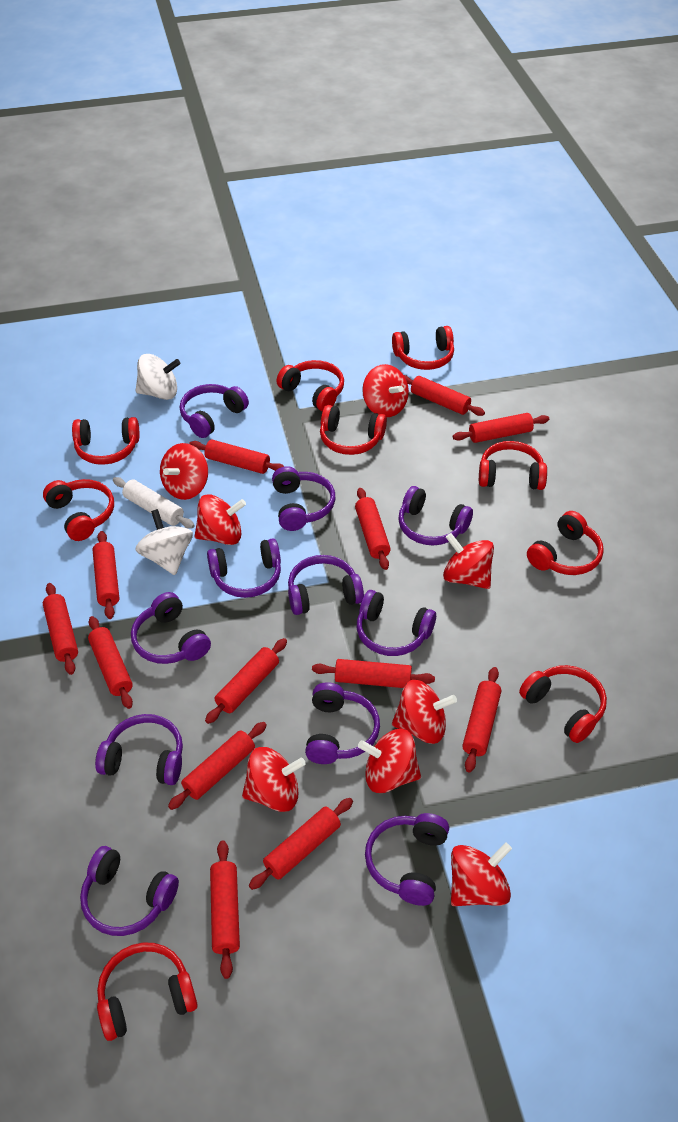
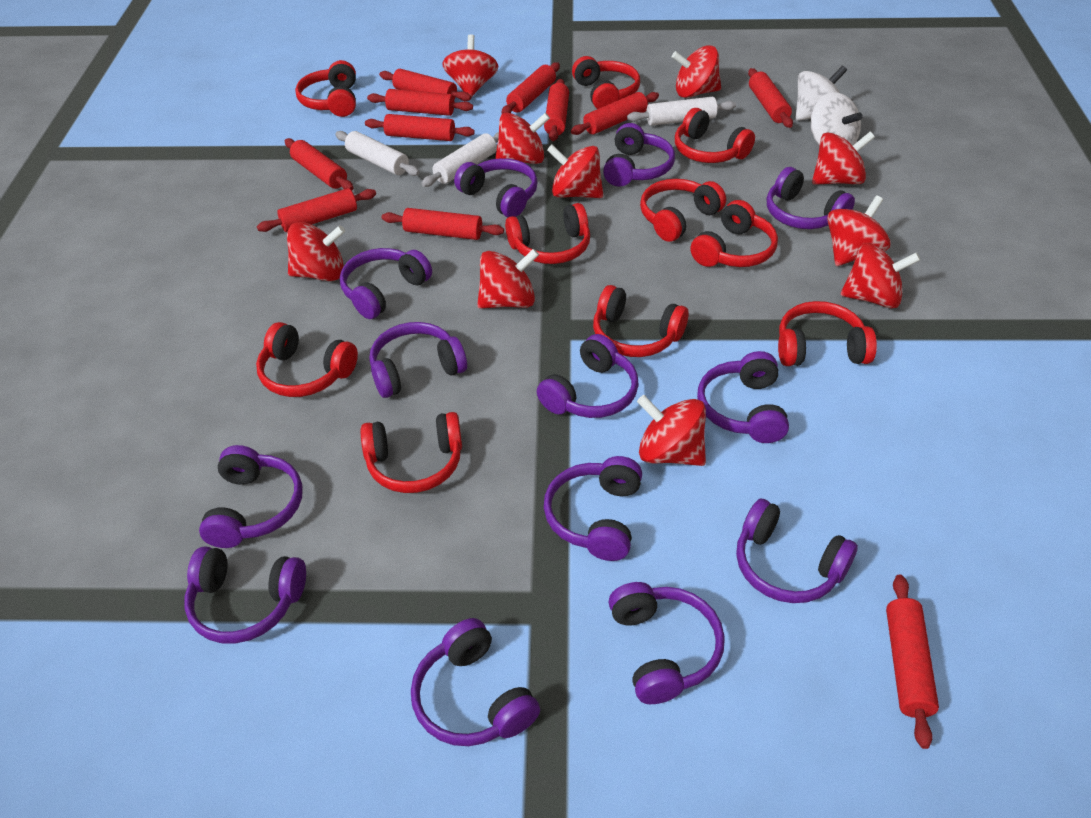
purple headphones: 11 -> 13
red headphones: 9 -> 10
red rolling pin: 13 -> 11
red spinning top: 8 -> 10
white rolling pin: 1 -> 3

